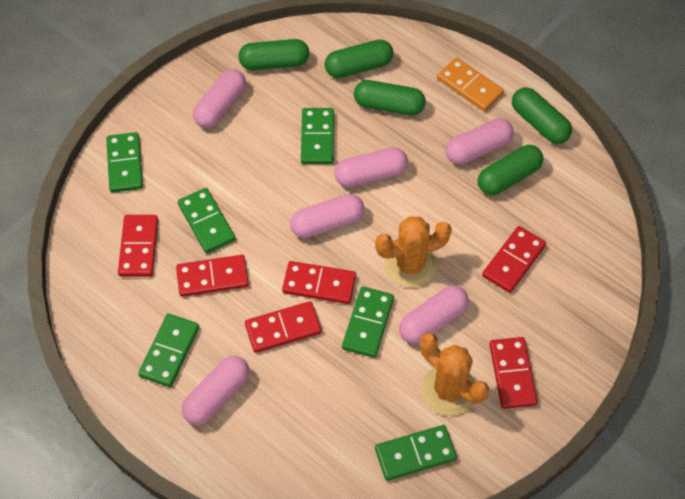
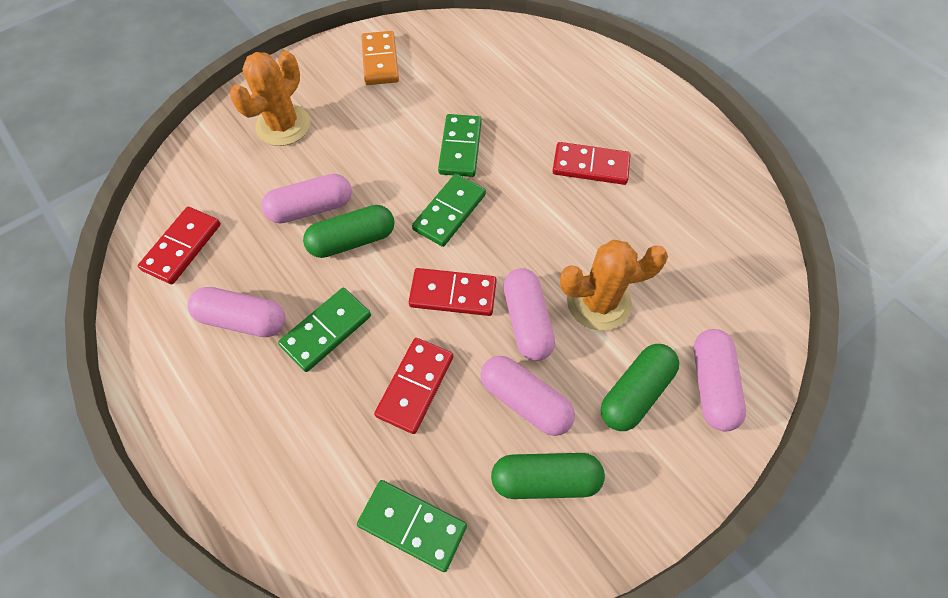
green capsule: 5 -> 3
green domino: 6 -> 4
pink capsule: 6 -> 5
red domino: 6 -> 4

